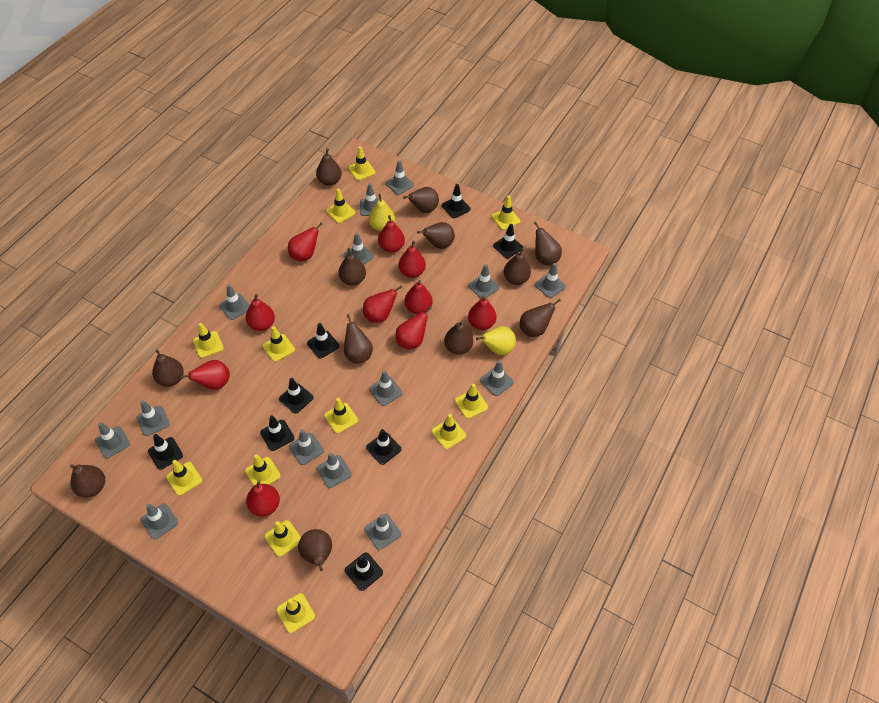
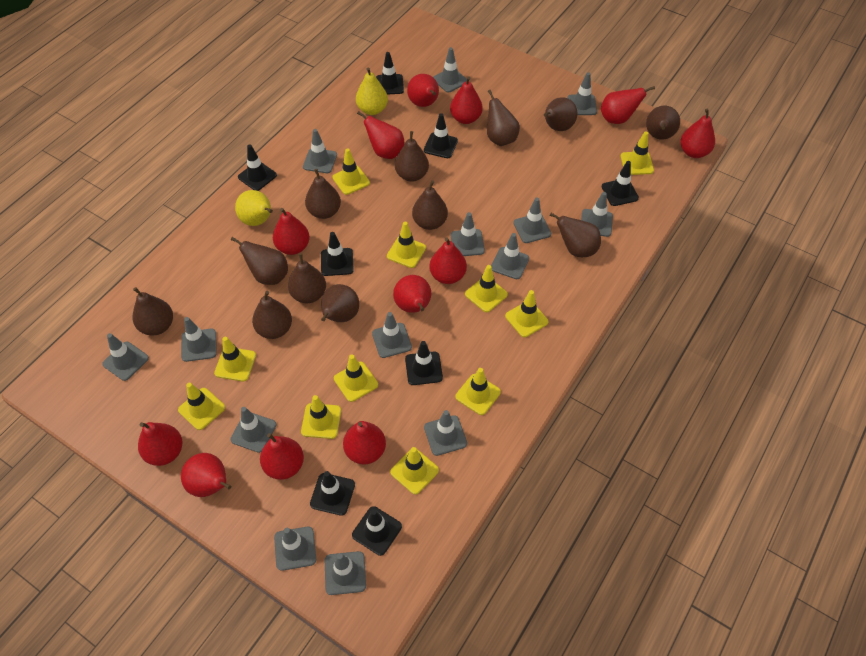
red pear: 10 -> 12
yellow traffic cone: 12 -> 11

